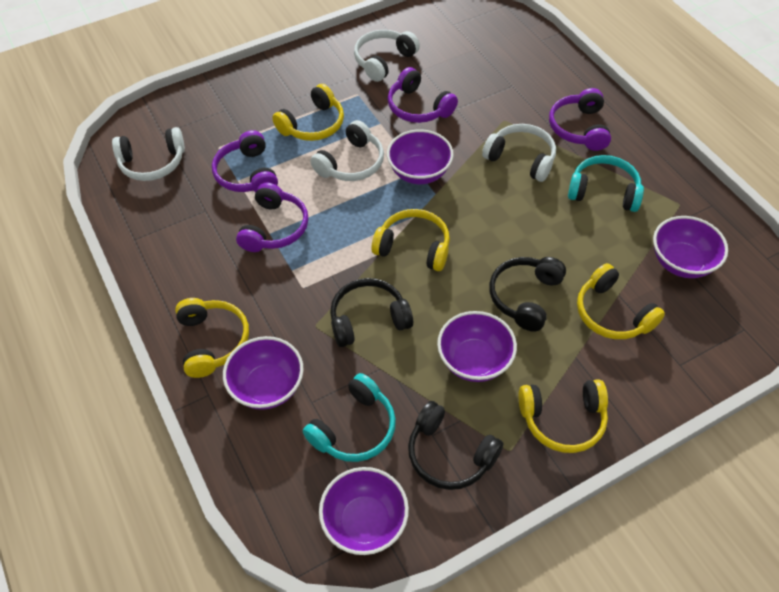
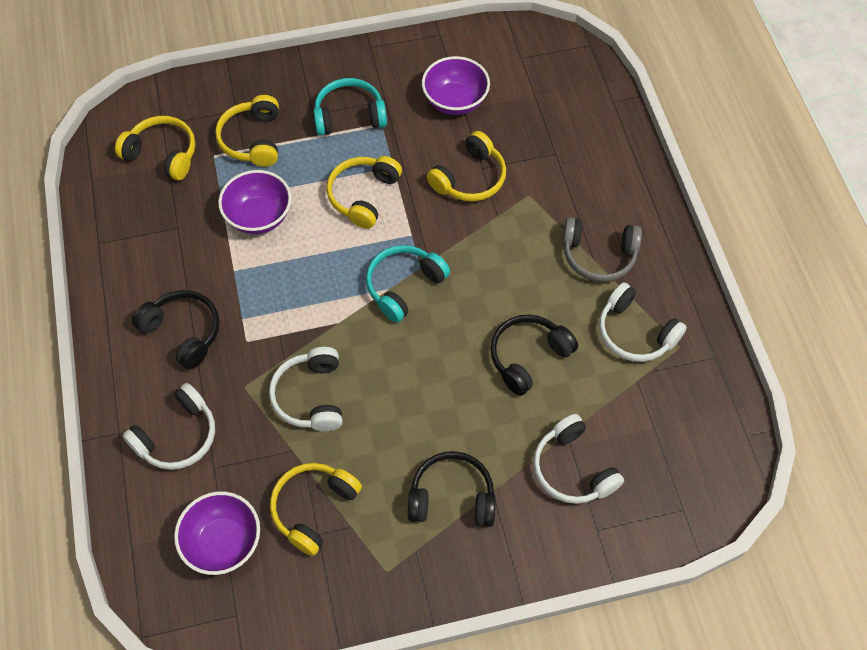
grey headphones: 0 -> 1
purple bowl: 5 -> 3
purple headphones: 4 -> 0

